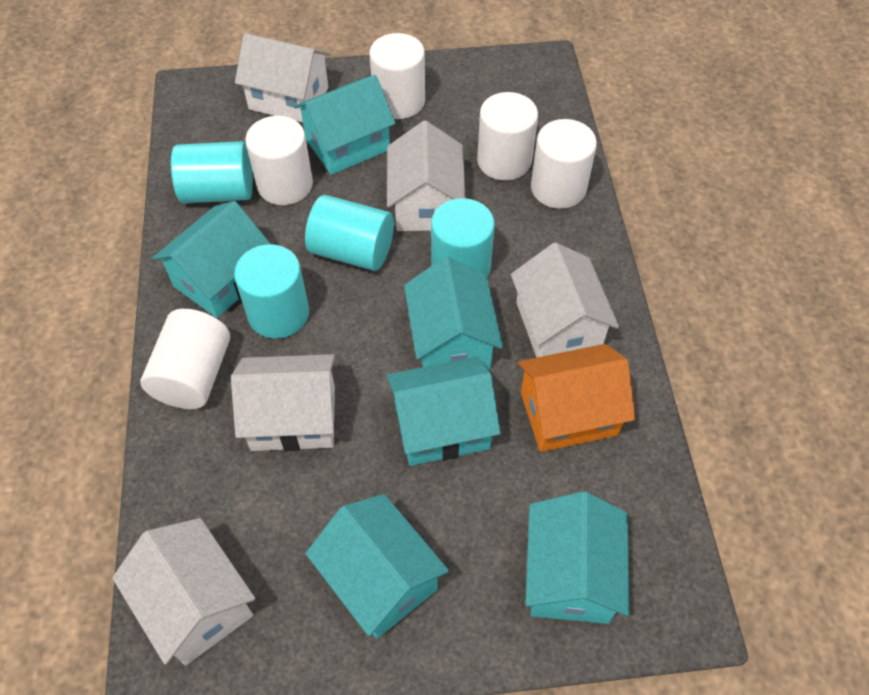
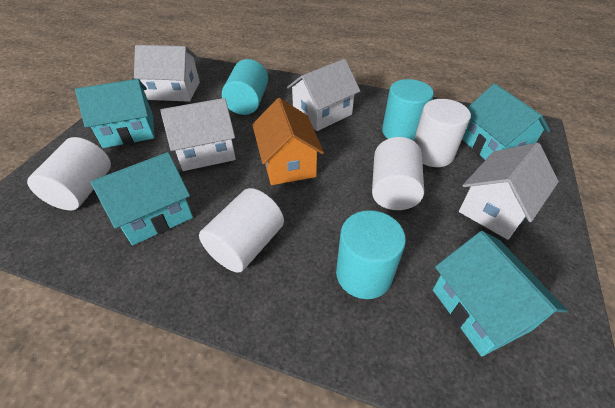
turquoise cylinder: 4 -> 3
turquoise house: 6 -> 4
white cylinder: 5 -> 4
white house: 5 -> 4

